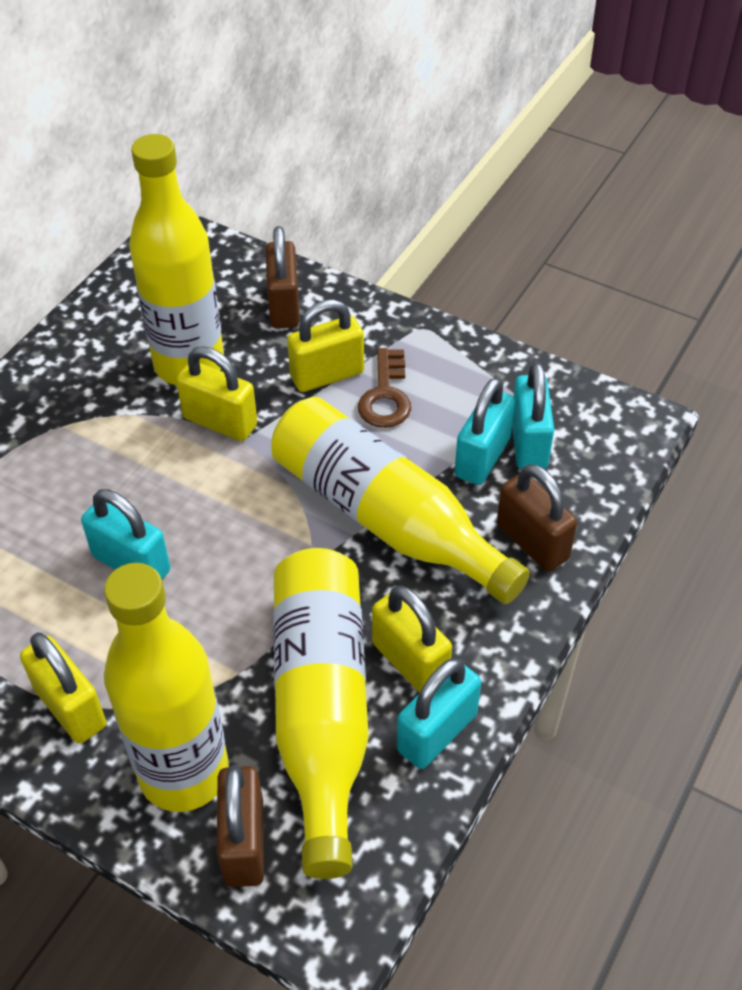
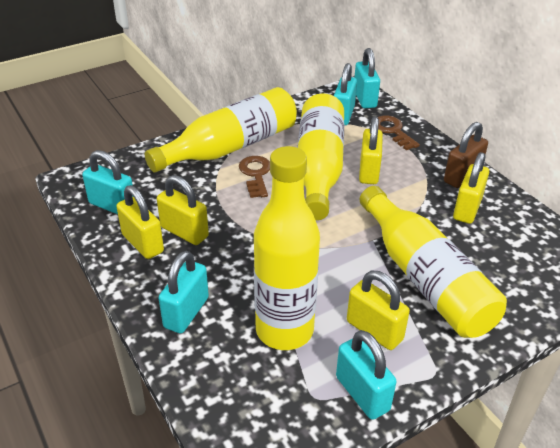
brown key: 1 -> 2
brown padlock: 3 -> 1
turquoise padlock: 4 -> 5
yellow padlock: 4 -> 5

